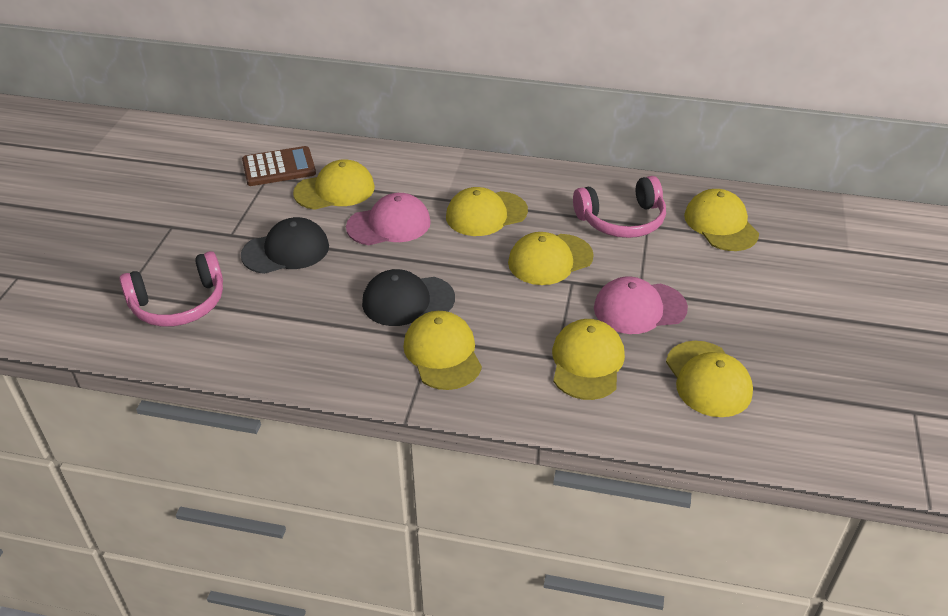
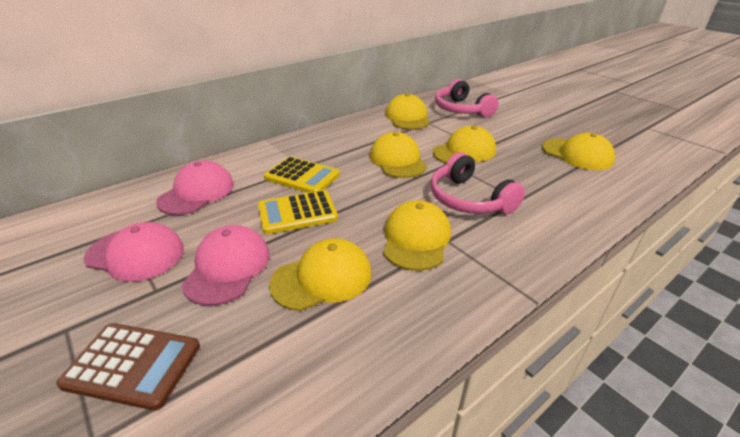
black cap: 2 -> 0
pink cap: 2 -> 3
yellow calculator: 0 -> 2
yellow cap: 7 -> 6

